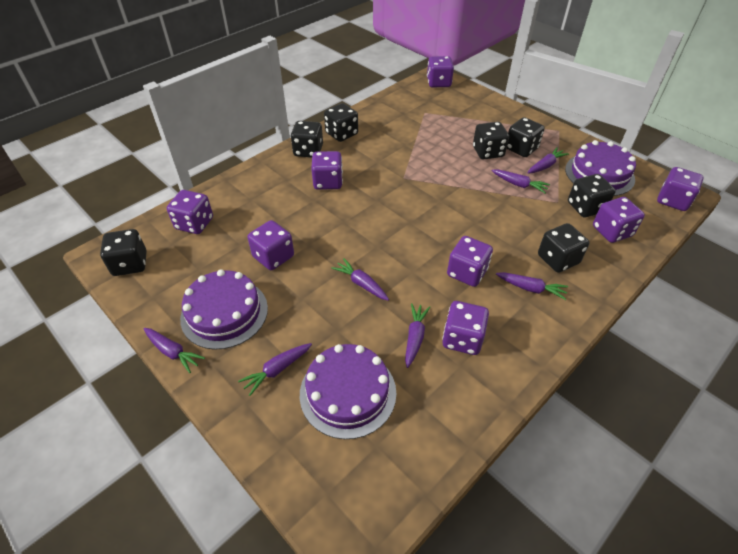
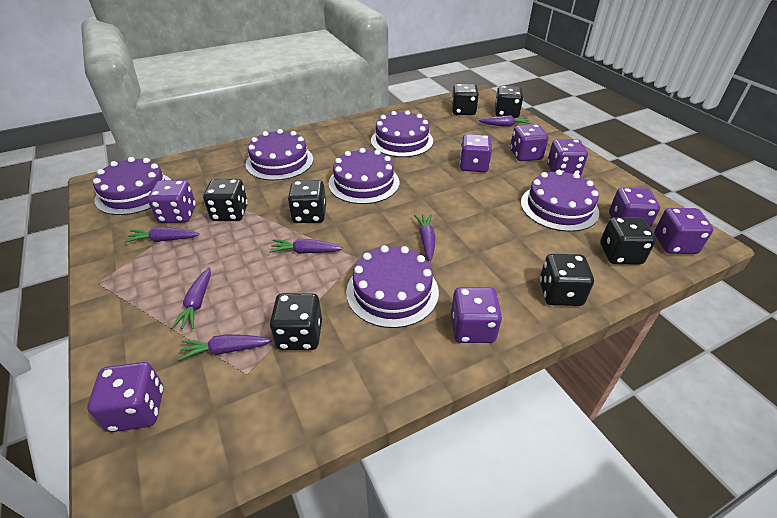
purple cake: 3 -> 6
purple carrot: 7 -> 6

